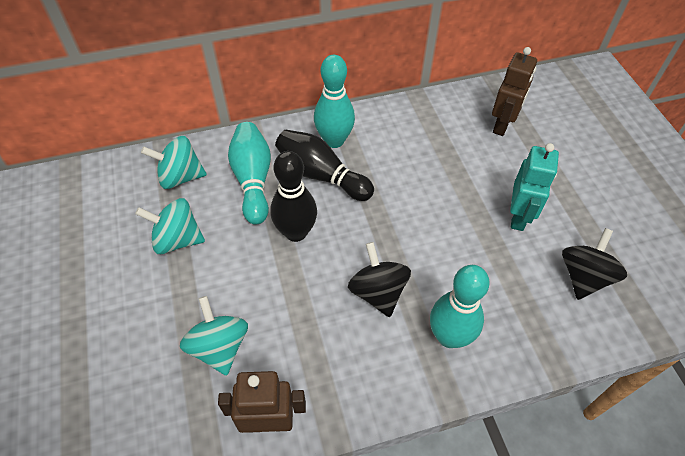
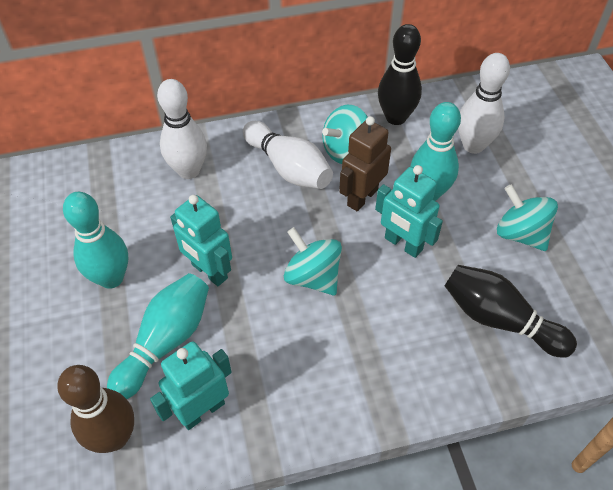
black spinning top: 2 -> 0
brown bowling pin: 0 -> 1
brown robot: 2 -> 1
turquoise robot: 1 -> 3
white bowling pin: 0 -> 3

